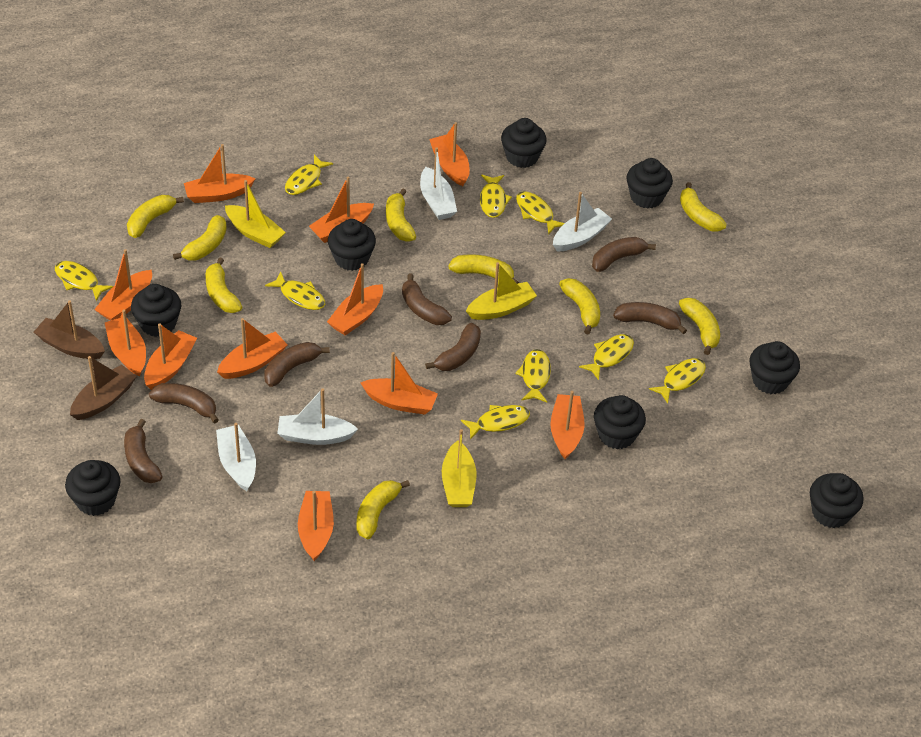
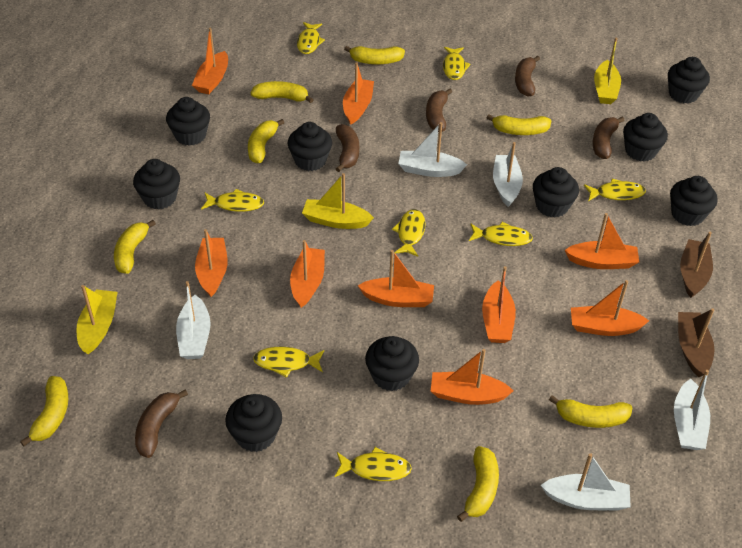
black cupcake: 8 -> 9
brown banana: 7 -> 5
orange boat: 11 -> 9
white boat: 4 -> 5
yellow banana: 9 -> 8
yellow fish: 9 -> 8

